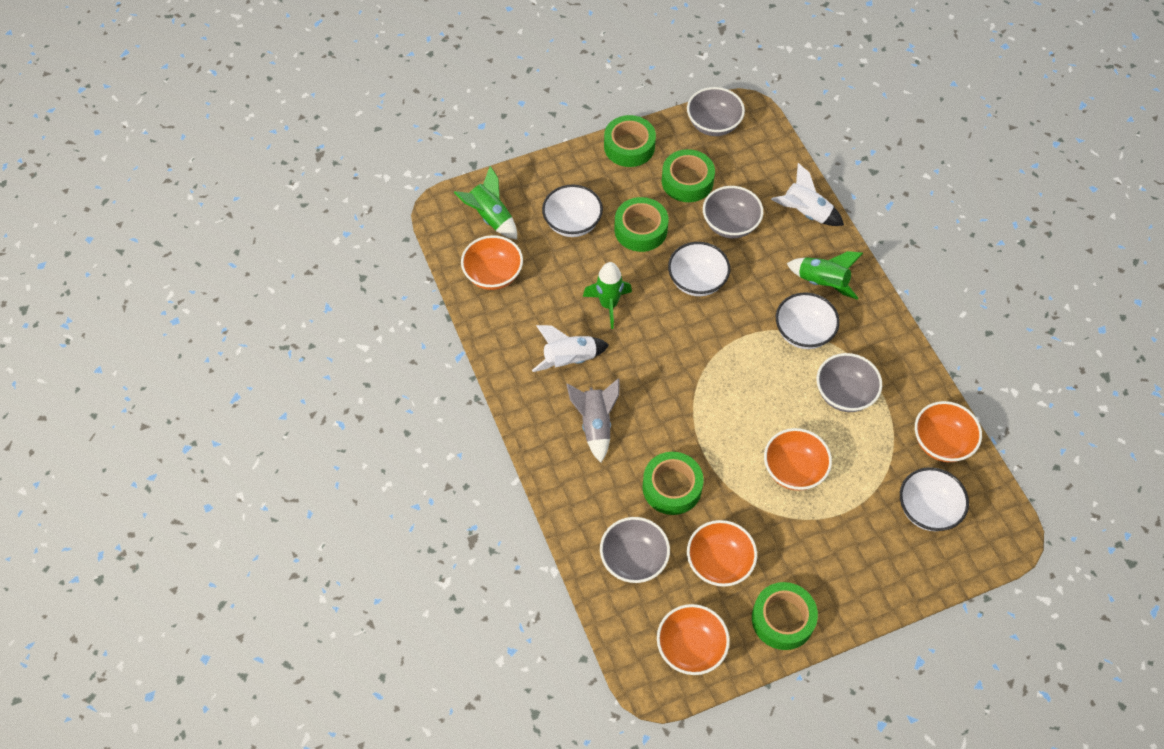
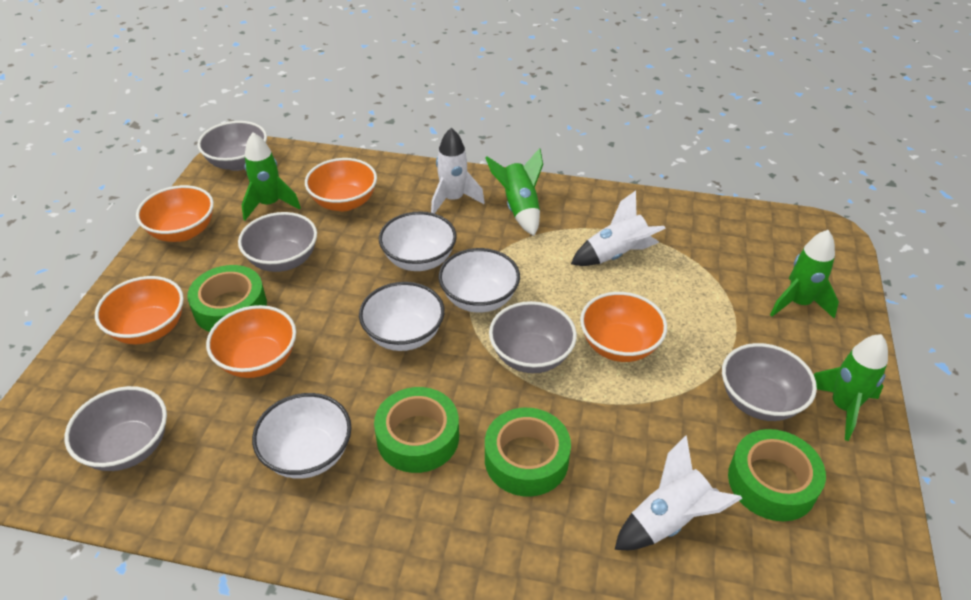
green rocket: 3 -> 4
green tape: 5 -> 4
grey bowl: 4 -> 5
grey rocket: 1 -> 0
white rocket: 2 -> 3

